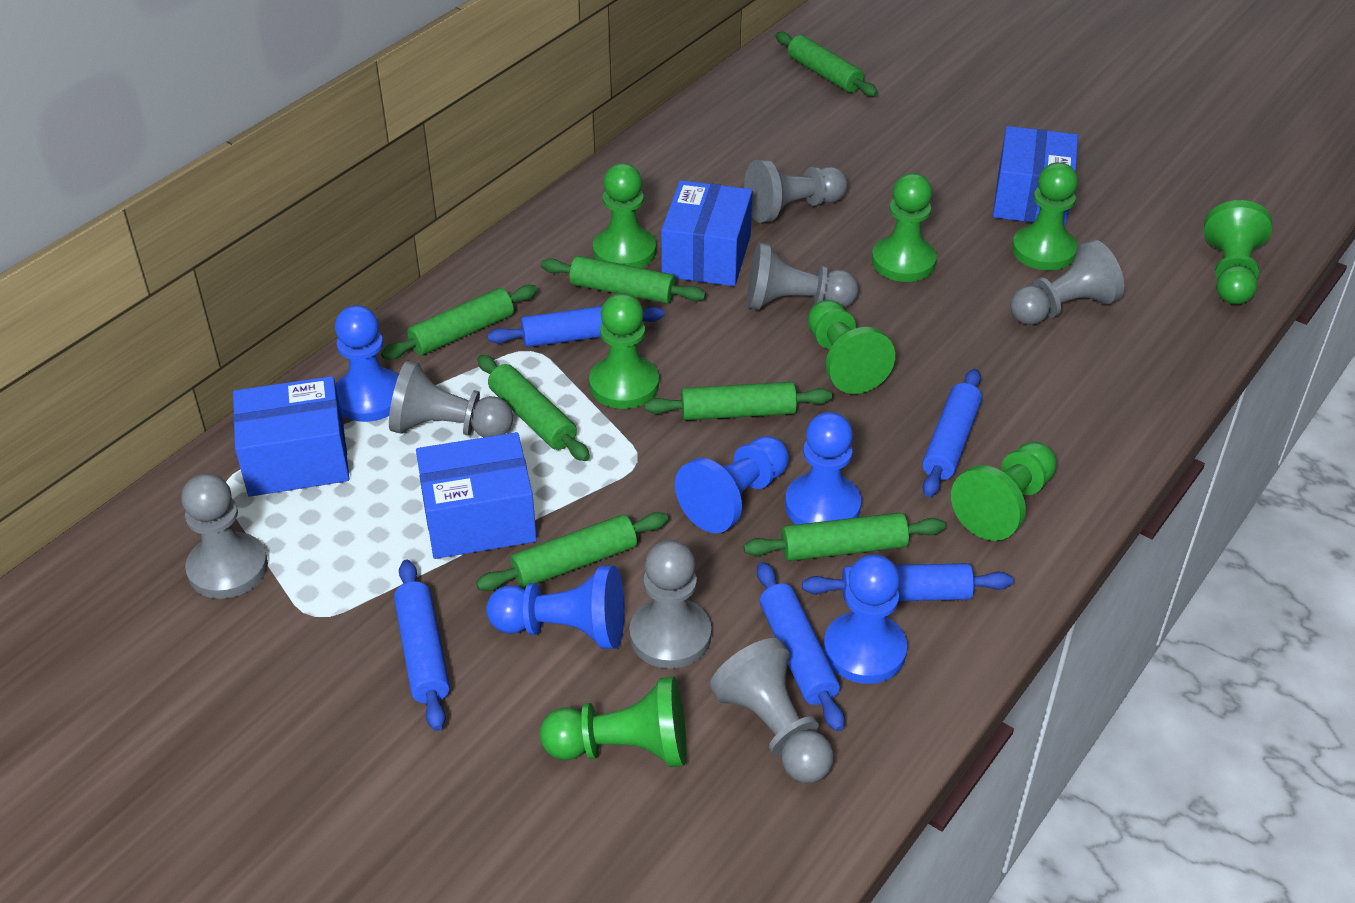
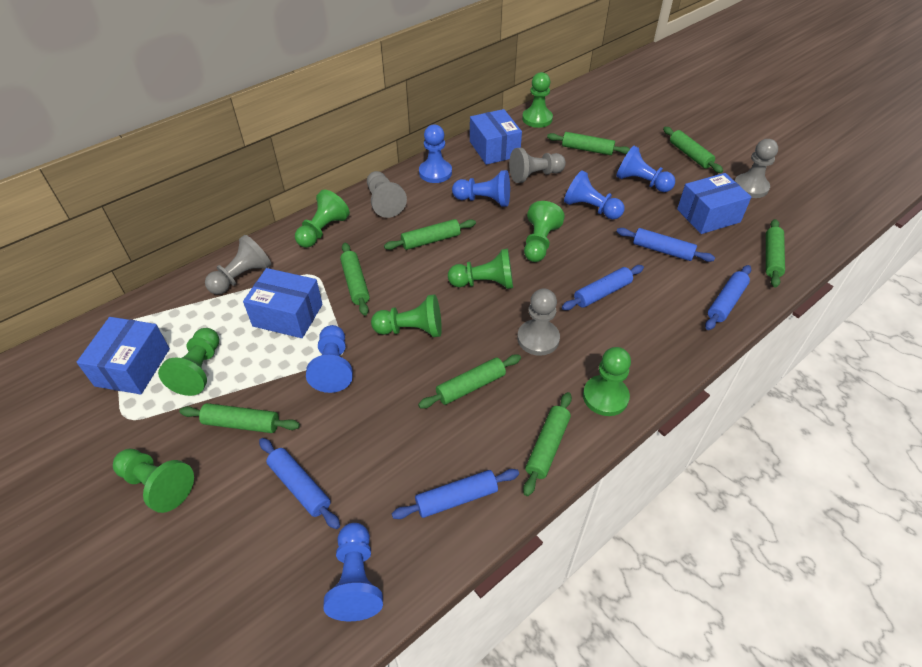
blue pawn: 5 -> 6
green rolling pin: 7 -> 8
grey pawn: 7 -> 5

